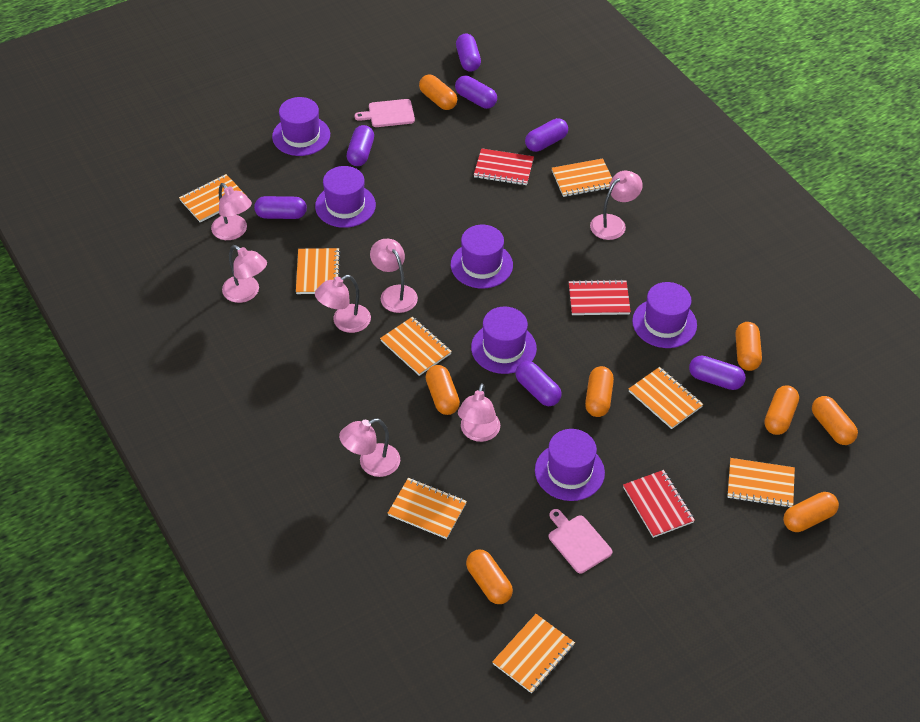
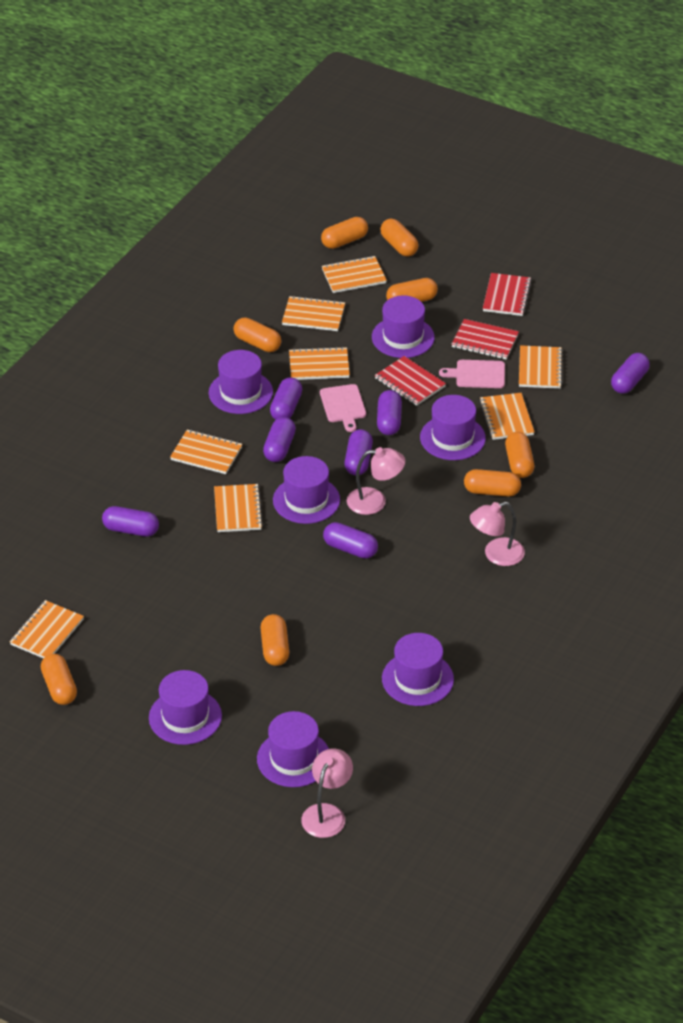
pink lamp: 7 -> 3
purple hat: 6 -> 7

